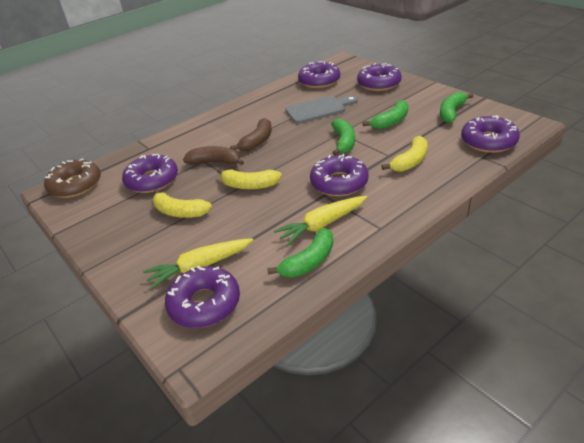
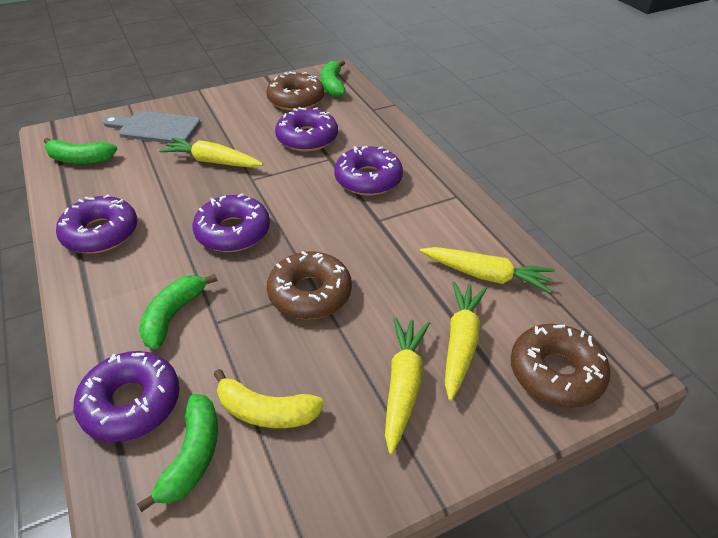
brown banana: 2 -> 0
brown donut: 1 -> 3
purple donut: 6 -> 5
yellow banana: 3 -> 1
yellow carrot: 2 -> 4

